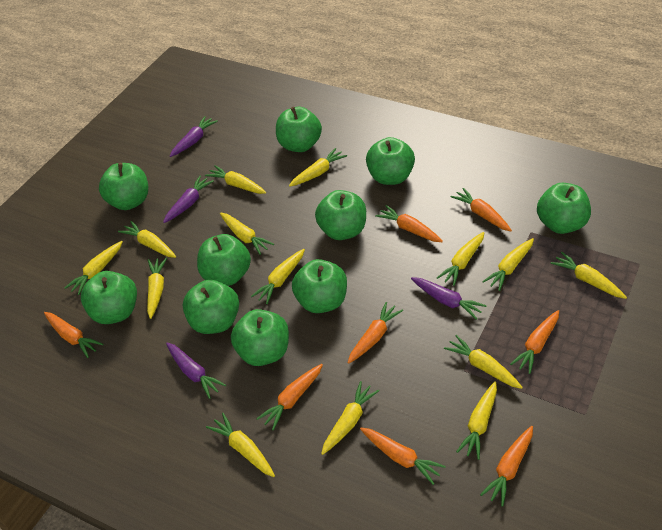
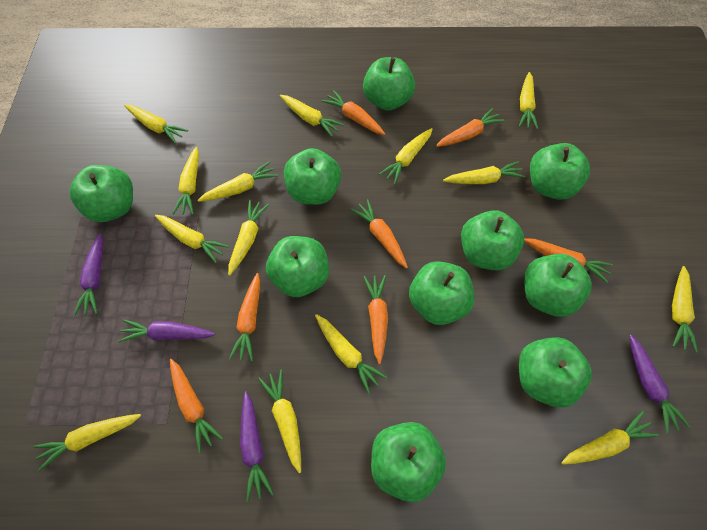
orange carrot: 8 -> 7

